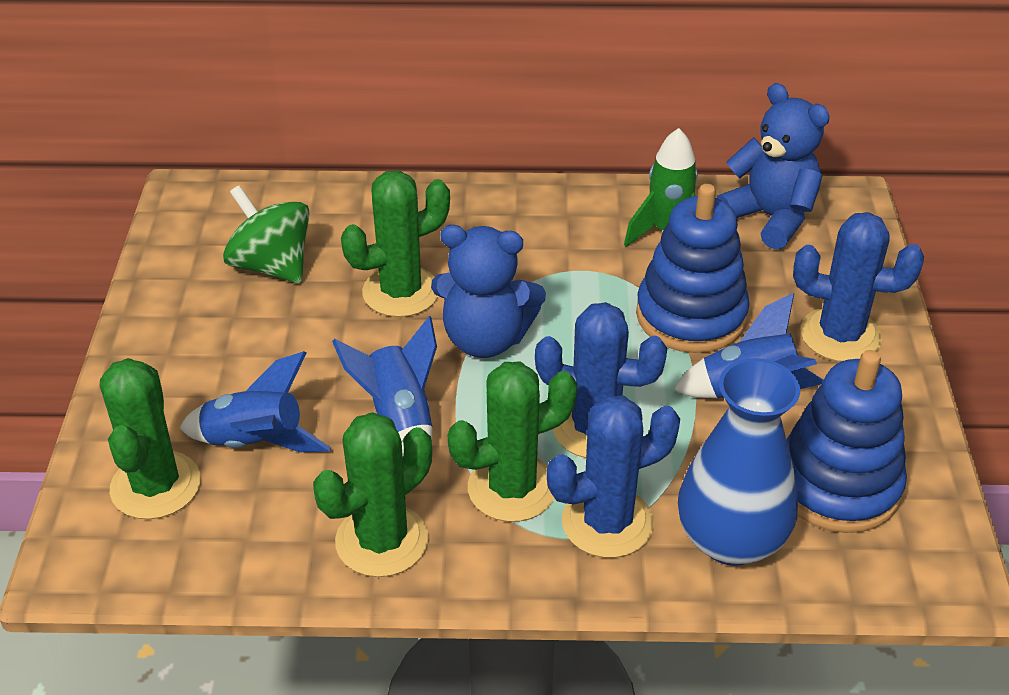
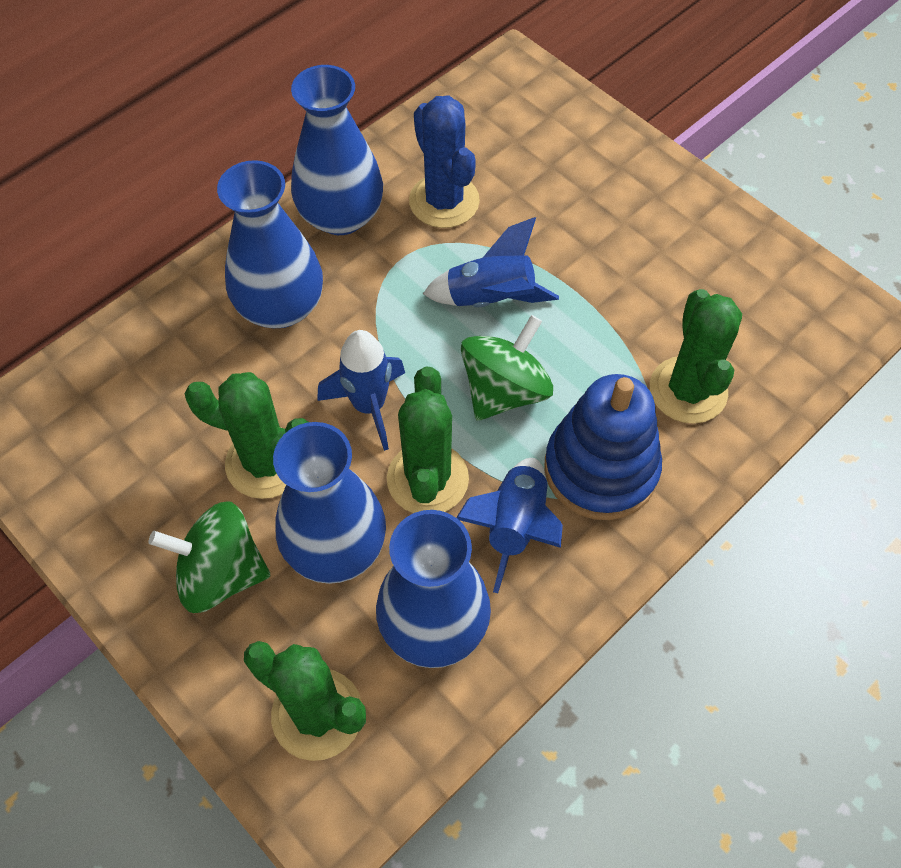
blue cactus: 3 -> 1
blue stacking toy: 2 -> 1
blue teddy bear: 2 -> 0
blue vase: 1 -> 4
green rocket: 1 -> 0
green spinning top: 1 -> 2

